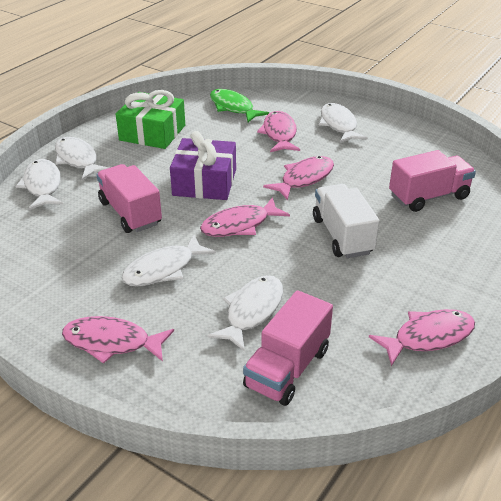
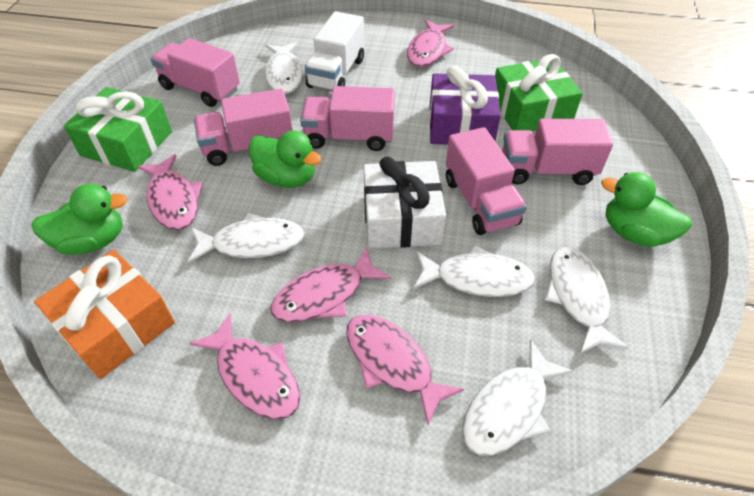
green duck: 0 -> 3
green fish: 1 -> 0
green gift: 1 -> 2
orange gift: 0 -> 1
pink truck: 3 -> 5
white gift: 0 -> 1

